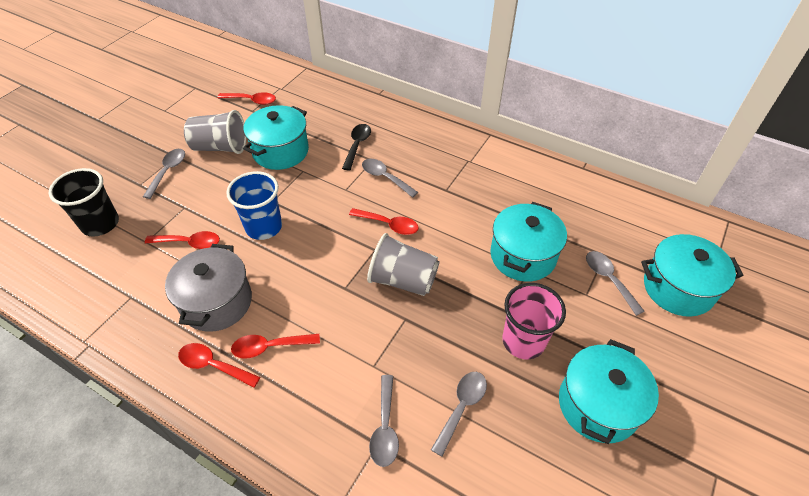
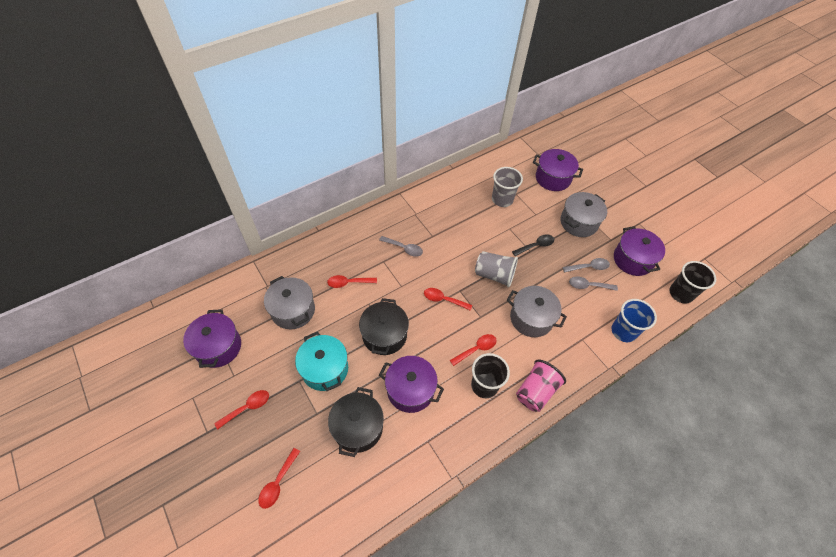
black cup: 1 -> 2
black pot: 0 -> 2
grey pot: 1 -> 3
grey spoon: 5 -> 3
purple pot: 0 -> 4
turquoise pot: 4 -> 1

